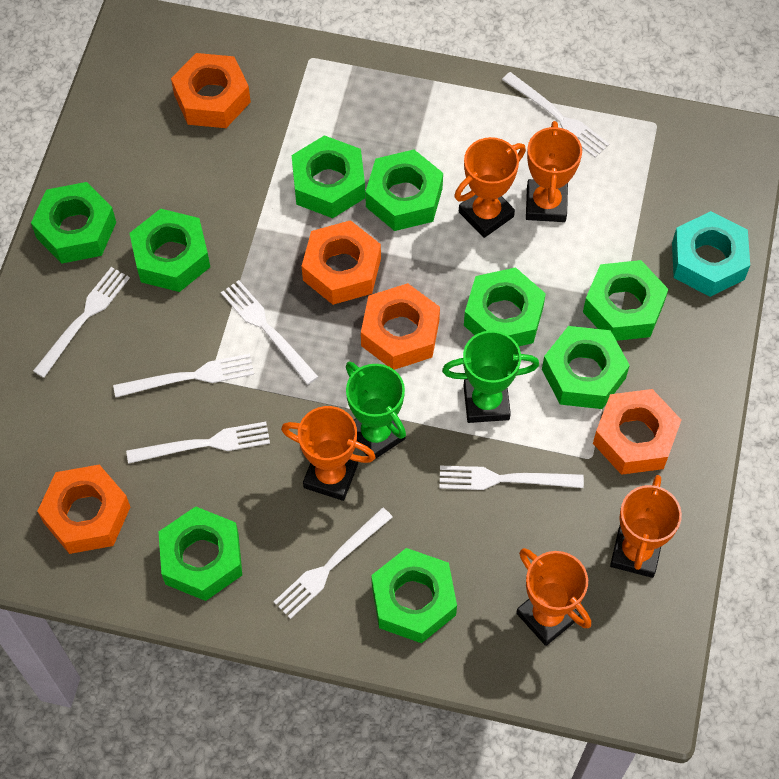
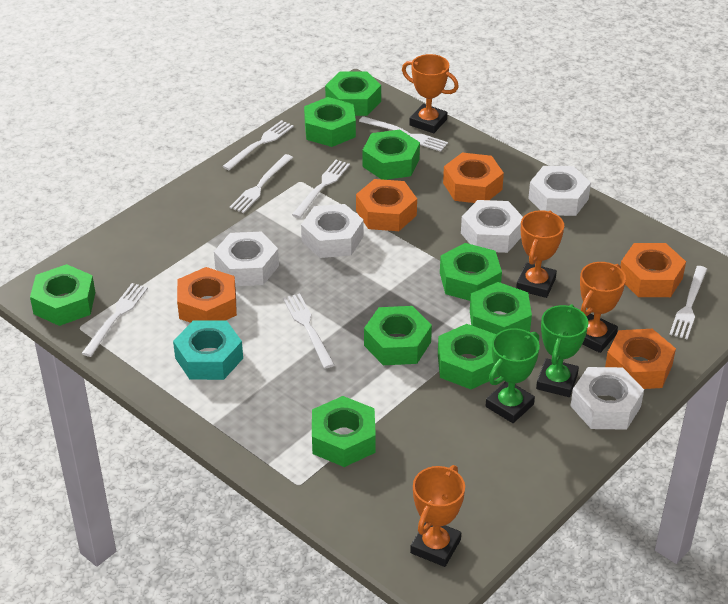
orange trophy: 5 -> 4
white nut: 0 -> 5

